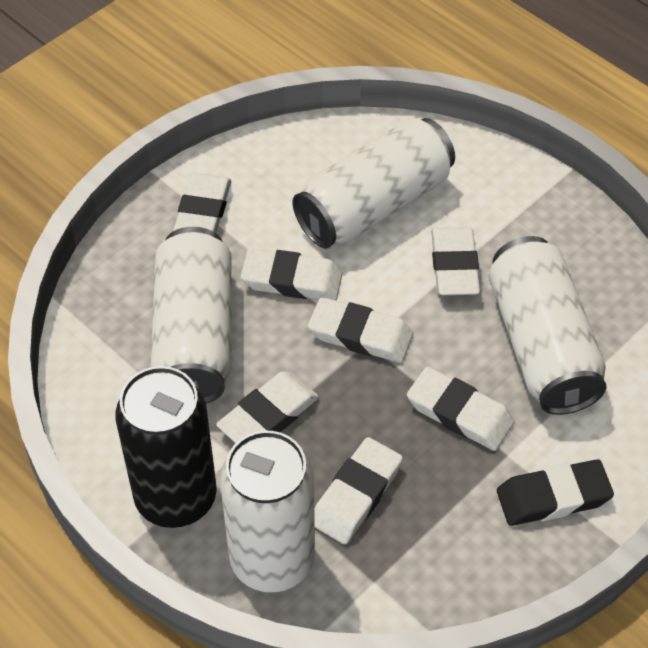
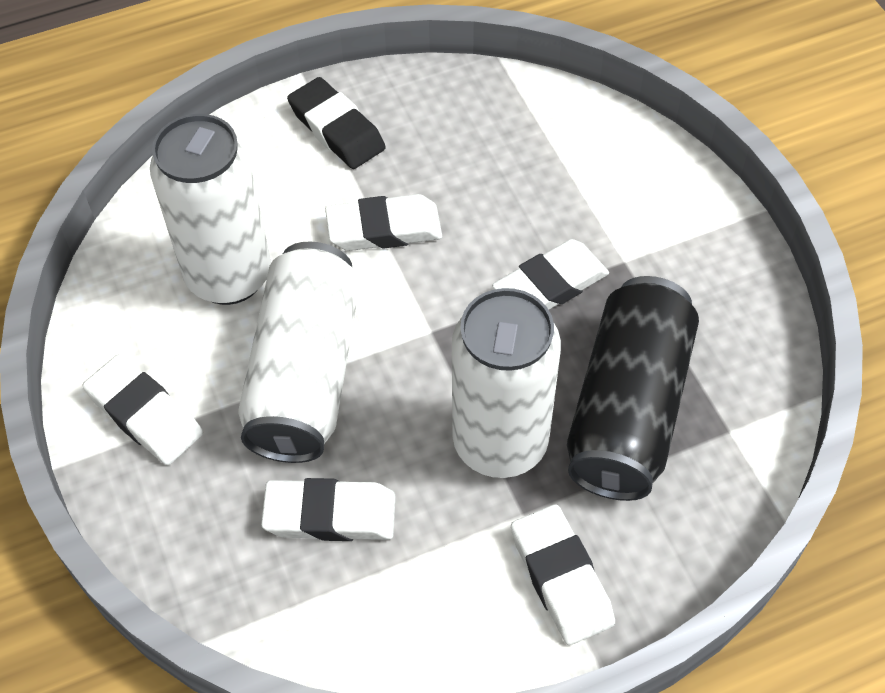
white can: 4 -> 3
white eraser: 7 -> 5

